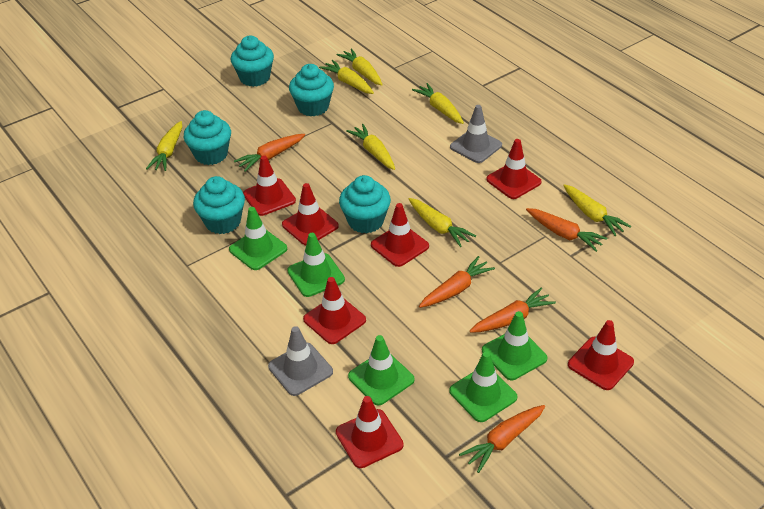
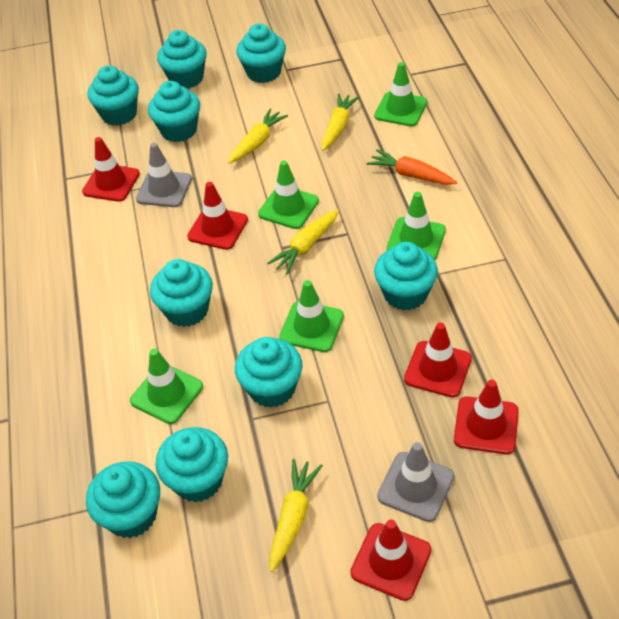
orange carrot: 5 -> 1
red traffic cone: 7 -> 5
turquoise cupcake: 5 -> 9
yellow carrot: 7 -> 4

